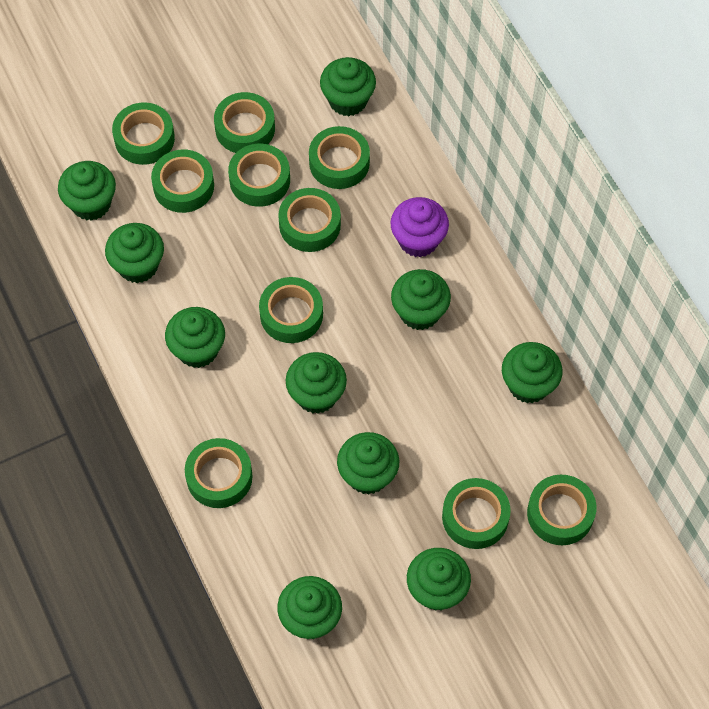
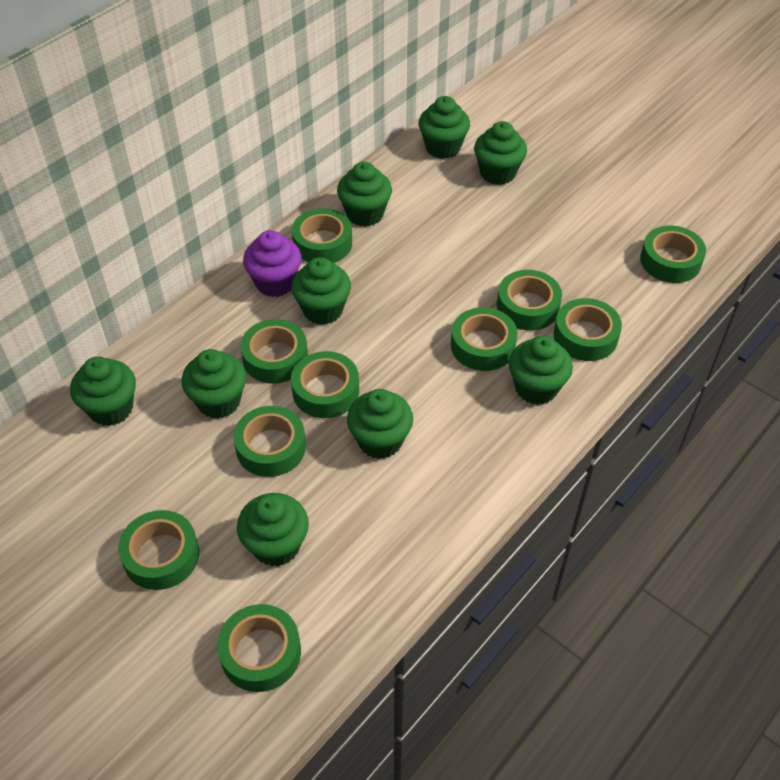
green cupcake: 10 -> 9

